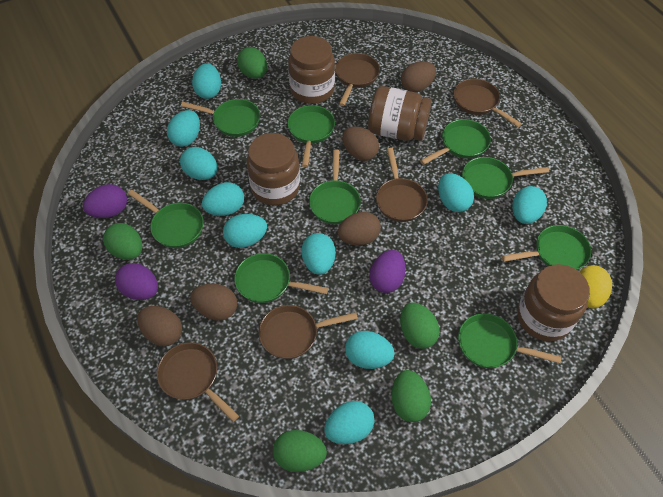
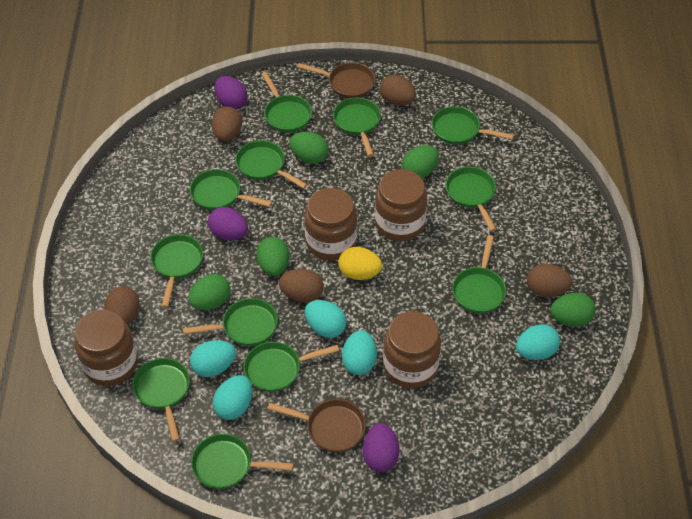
brown pan: 5 -> 2
green pan: 9 -> 12
turquoise egg: 10 -> 5

